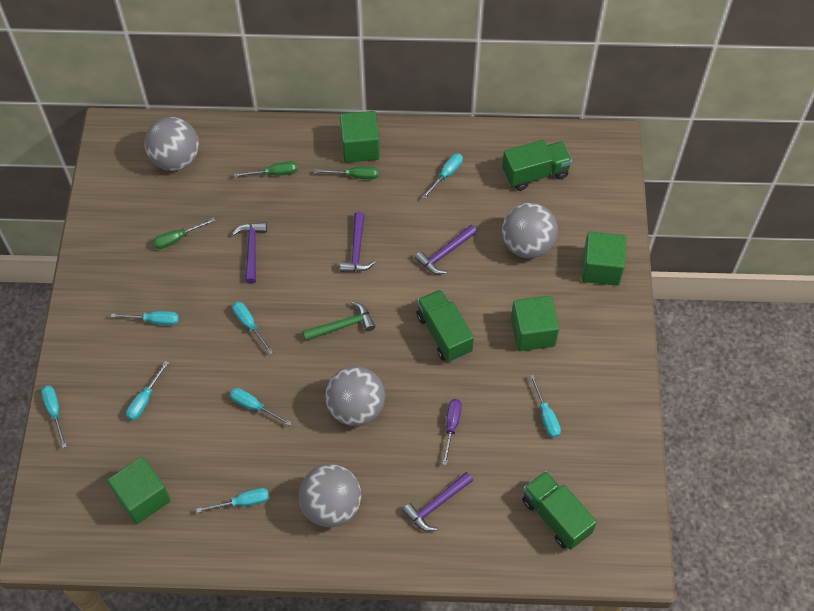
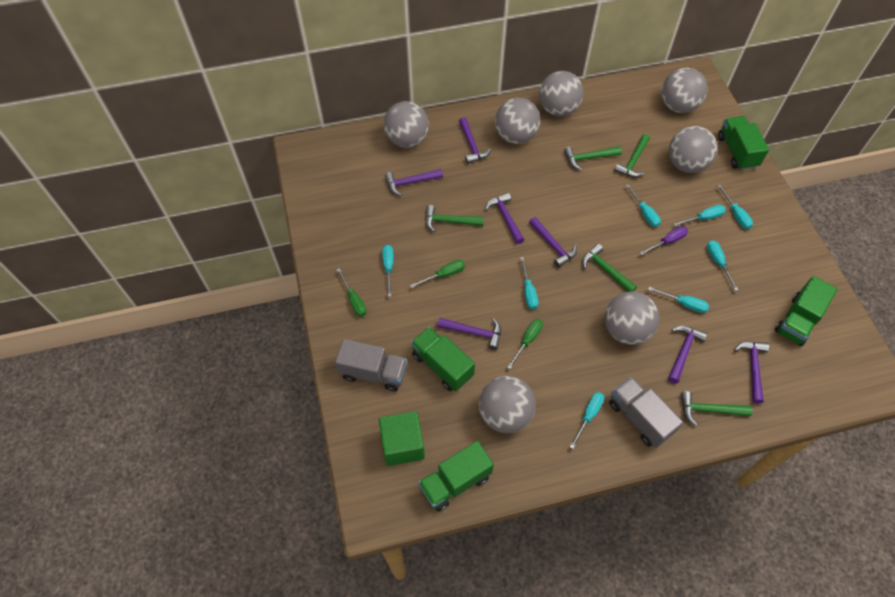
green cube: 4 -> 1
green hammer: 1 -> 5
green truck: 3 -> 4
grey ball: 4 -> 7
grey truck: 0 -> 2
purple hammer: 4 -> 7

